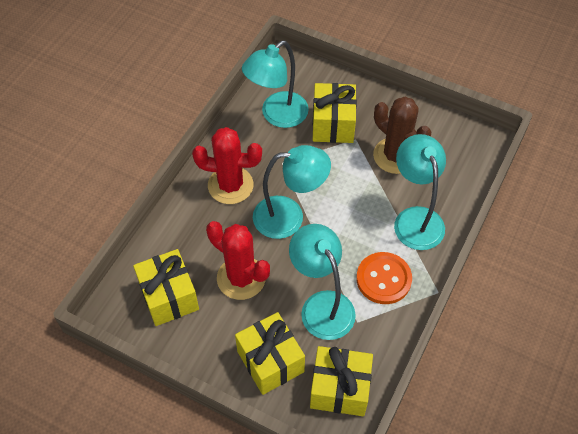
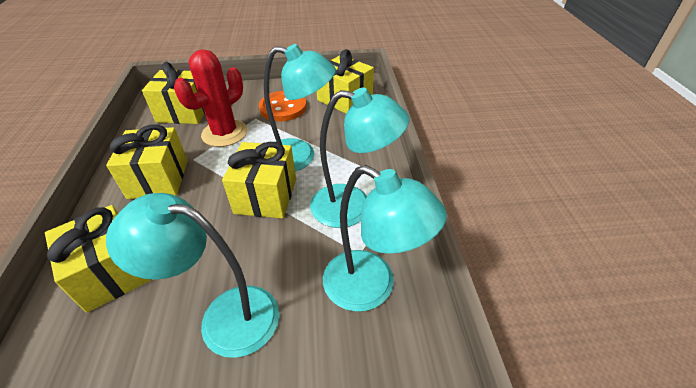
brown cactus: 1 -> 0
red cactus: 2 -> 1
yellow gift: 4 -> 5

